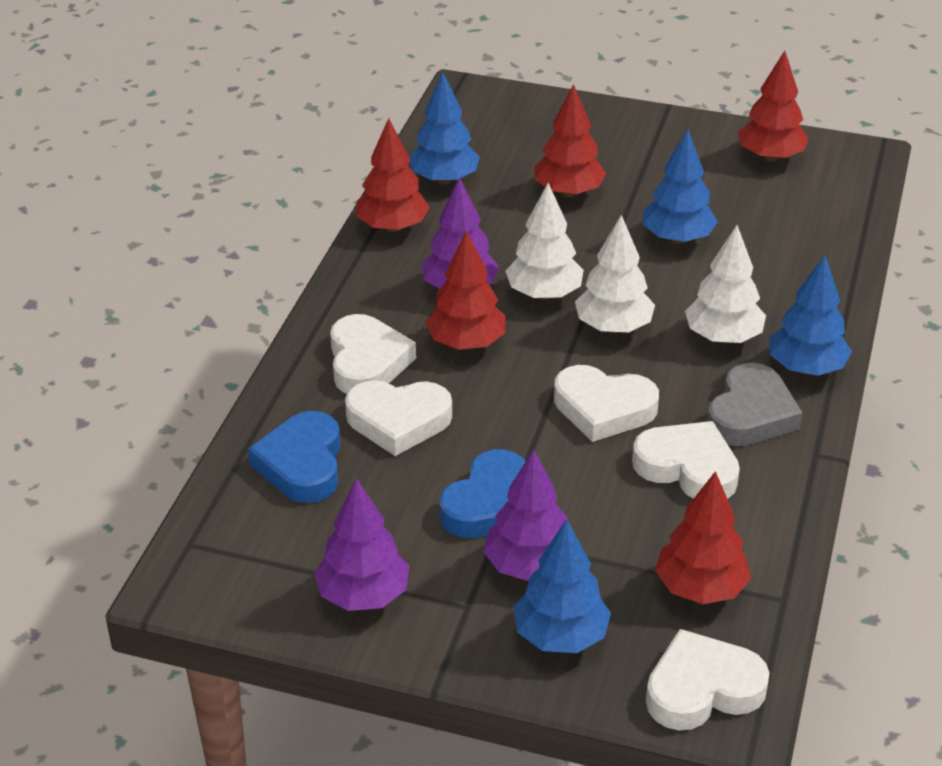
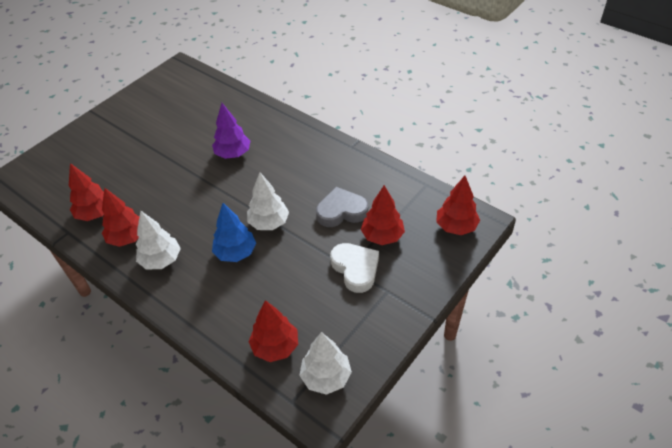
blue heart: 2 -> 0
blue tree: 4 -> 1
purple tree: 3 -> 1
white heart: 5 -> 1

